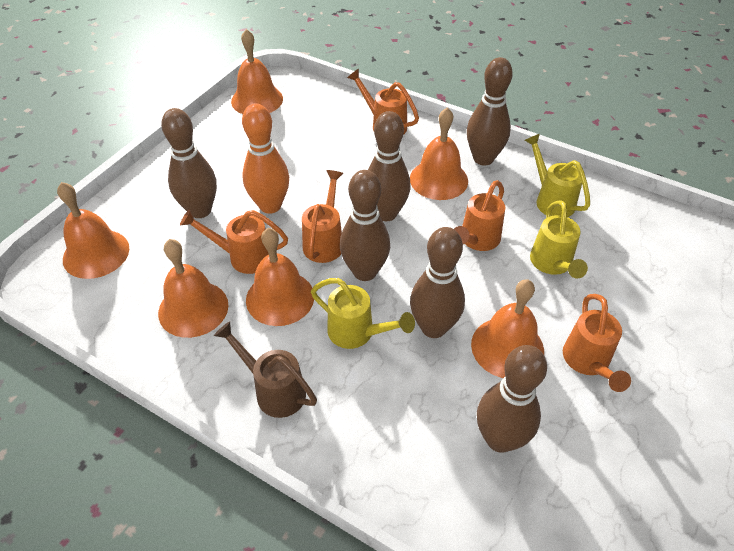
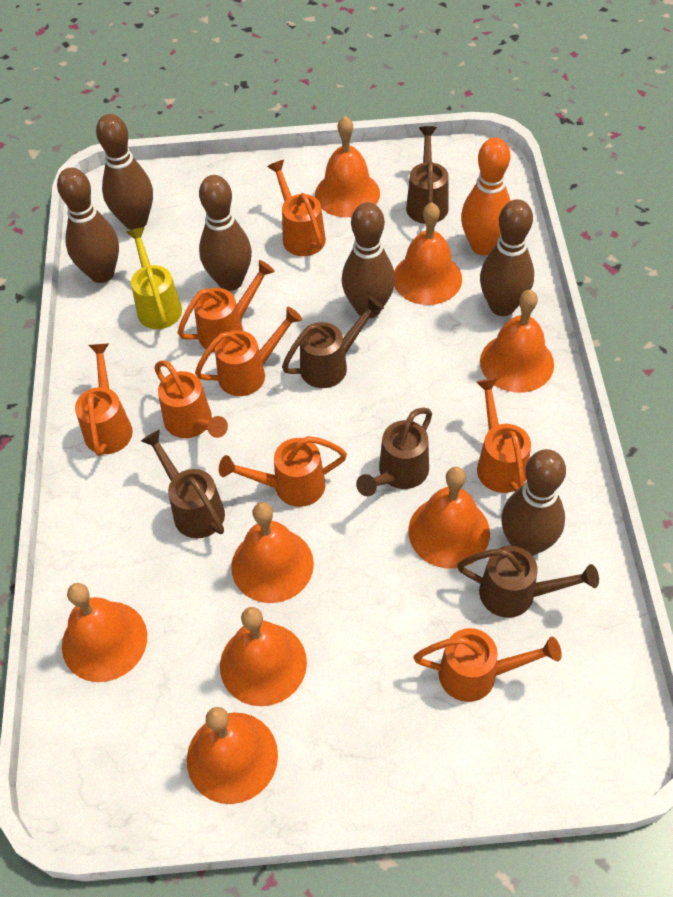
brown watering can: 1 -> 5
orange bell: 6 -> 8
orange watering can: 5 -> 8
yellow watering can: 3 -> 1

